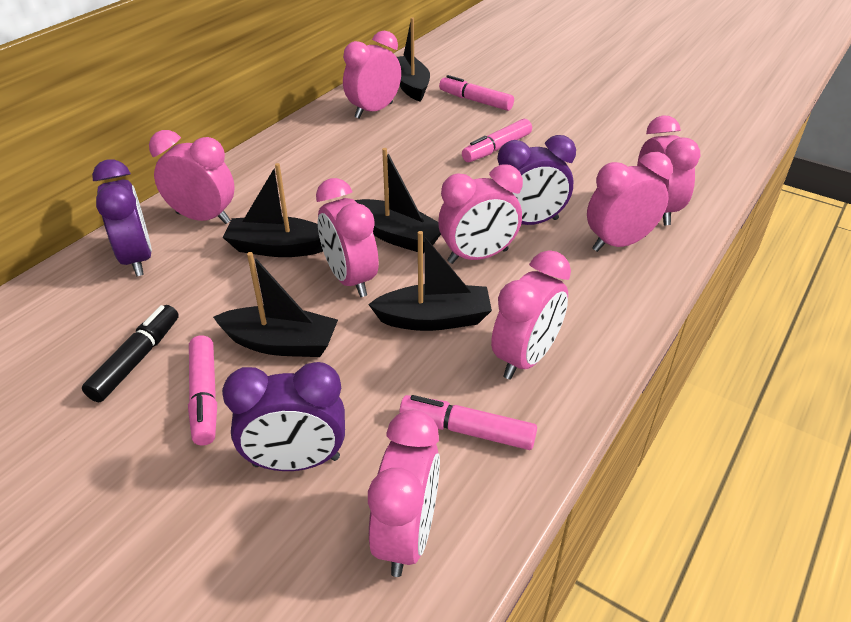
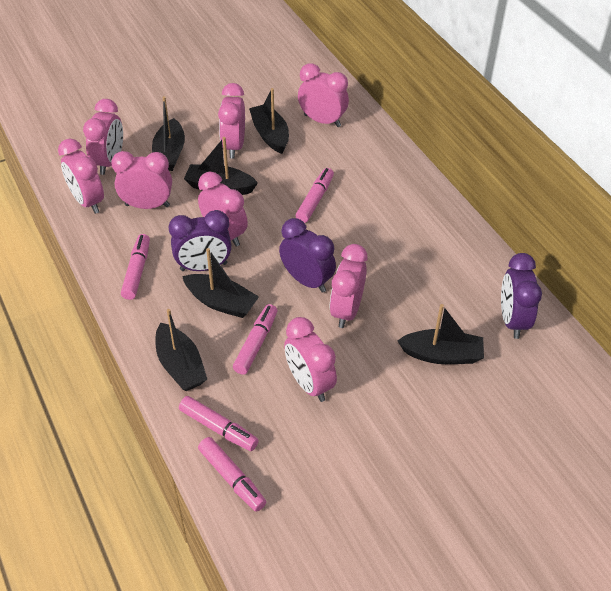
black boat: 5 -> 6
black marker: 1 -> 0
pink marker: 4 -> 5

